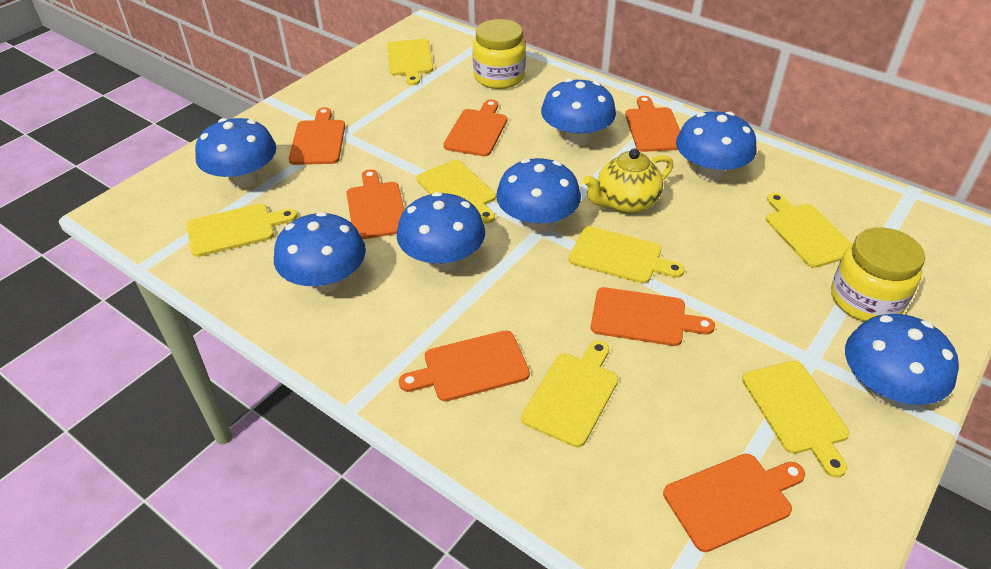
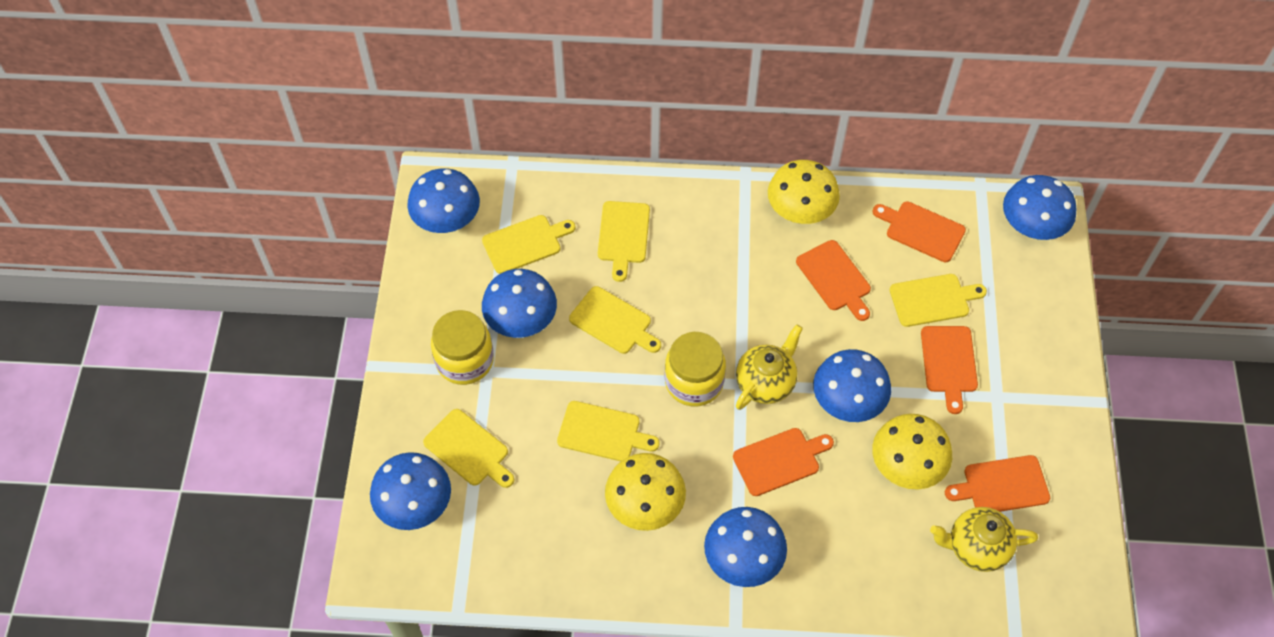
blue mushroom: 7 -> 6
orange cutting board: 7 -> 5
yellow cutting board: 7 -> 6
yellow mushroom: 0 -> 3
yellow teapot: 1 -> 2

